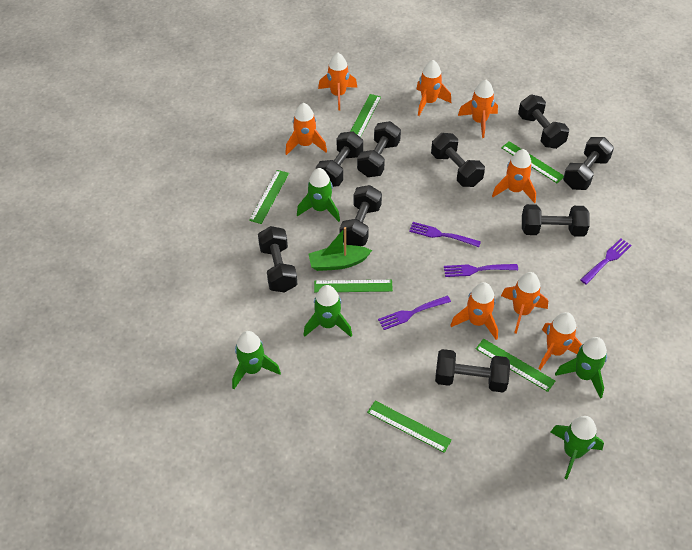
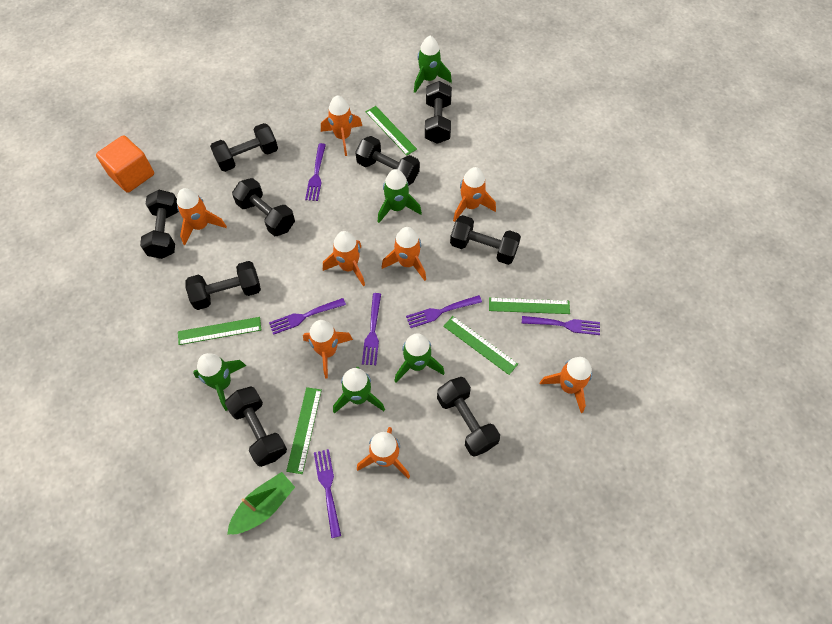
green ruler: 6 -> 5
orange cube: 0 -> 1
purple fork: 4 -> 6

